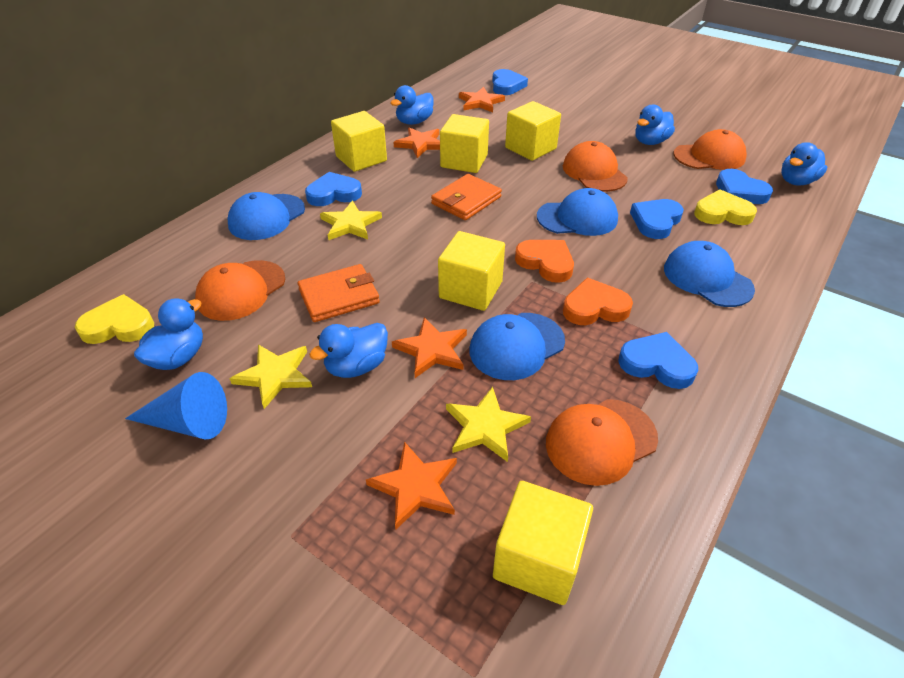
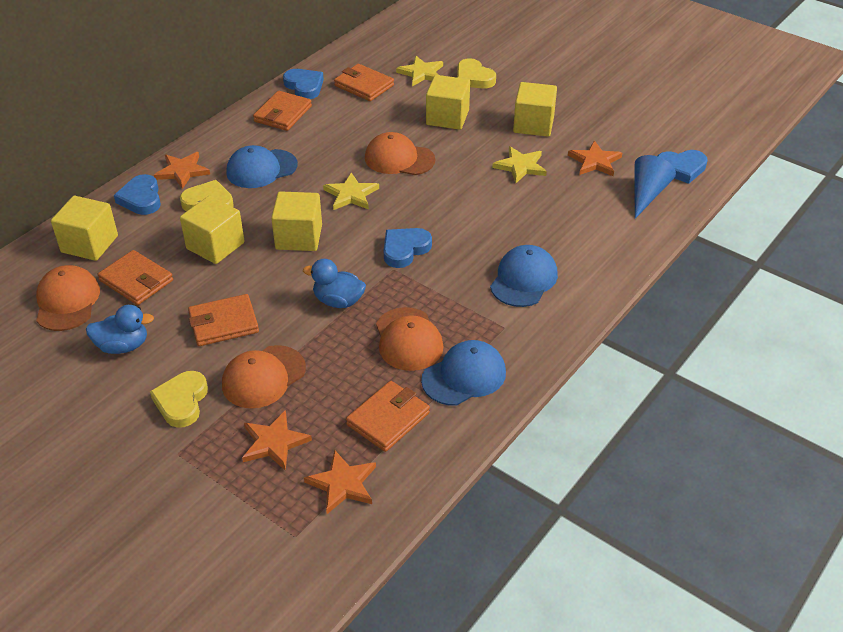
blue cap: 4 -> 3
blue duck: 5 -> 2
blue heart: 5 -> 4
orange heart: 2 -> 0
orange wallet: 2 -> 5
yellow heart: 2 -> 3

